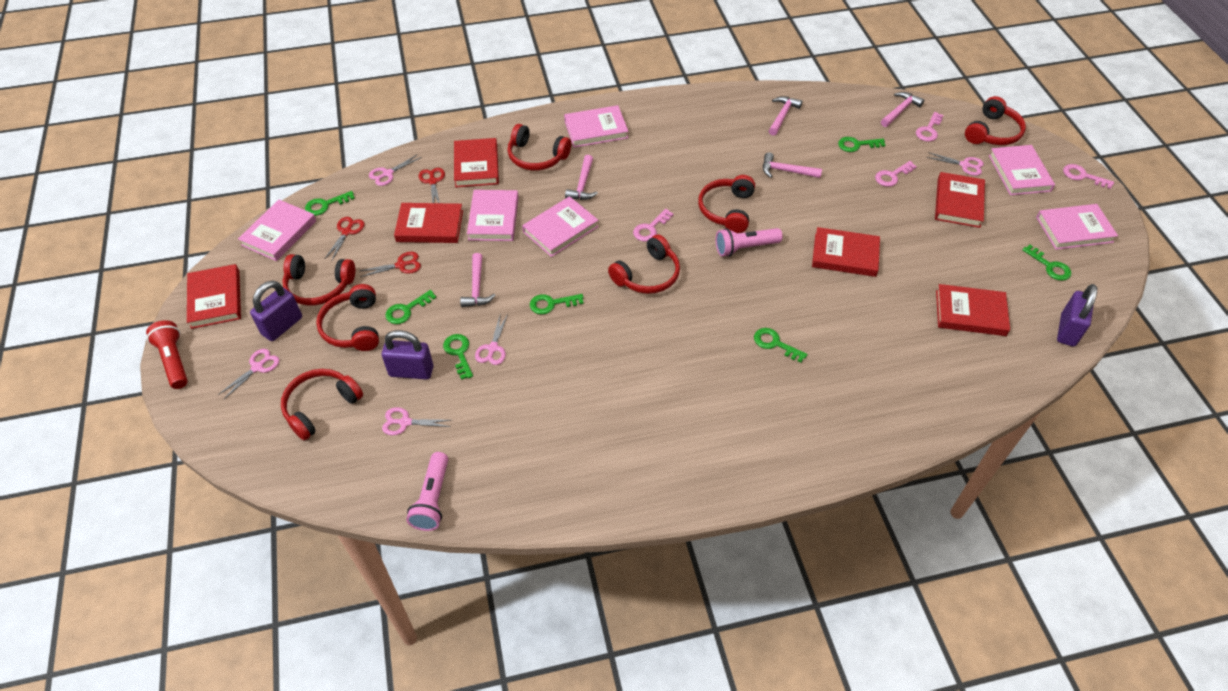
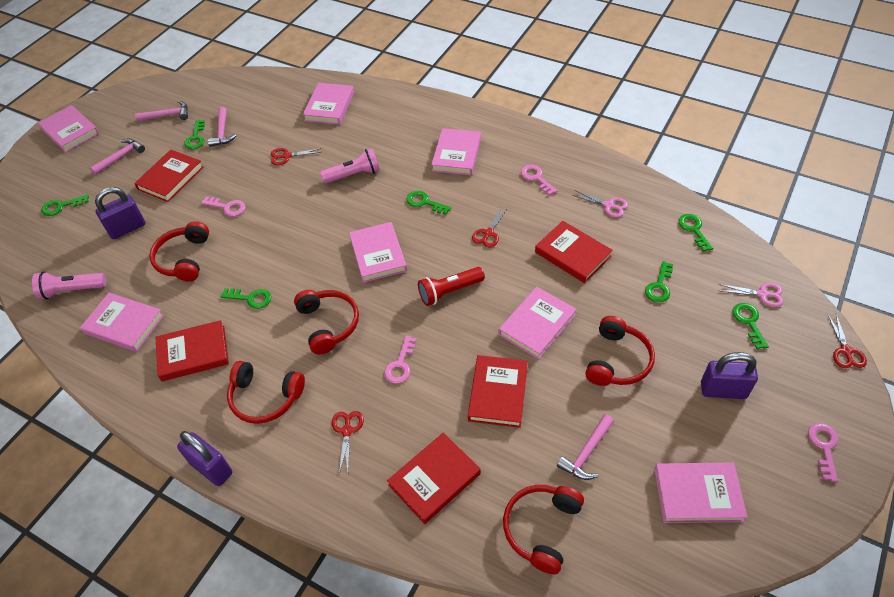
pink book: 6 -> 7
pink hammer: 5 -> 4
pink scissors: 5 -> 2
red book: 6 -> 5
red headphones: 7 -> 5
red scissors: 3 -> 4

